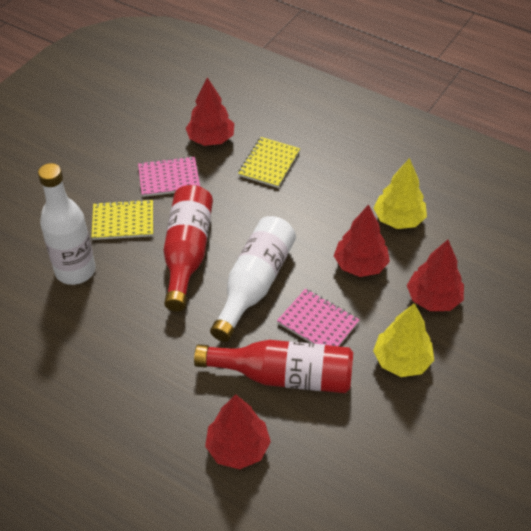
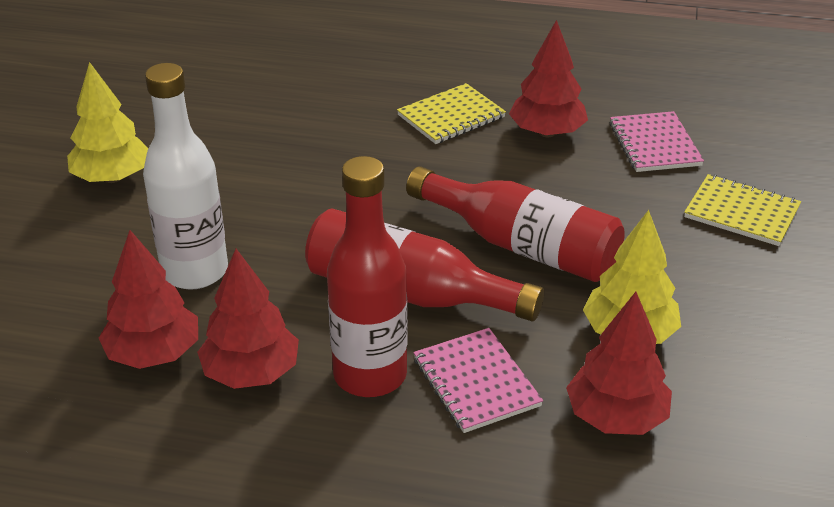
red bottle: 2 -> 3
white bottle: 2 -> 1

